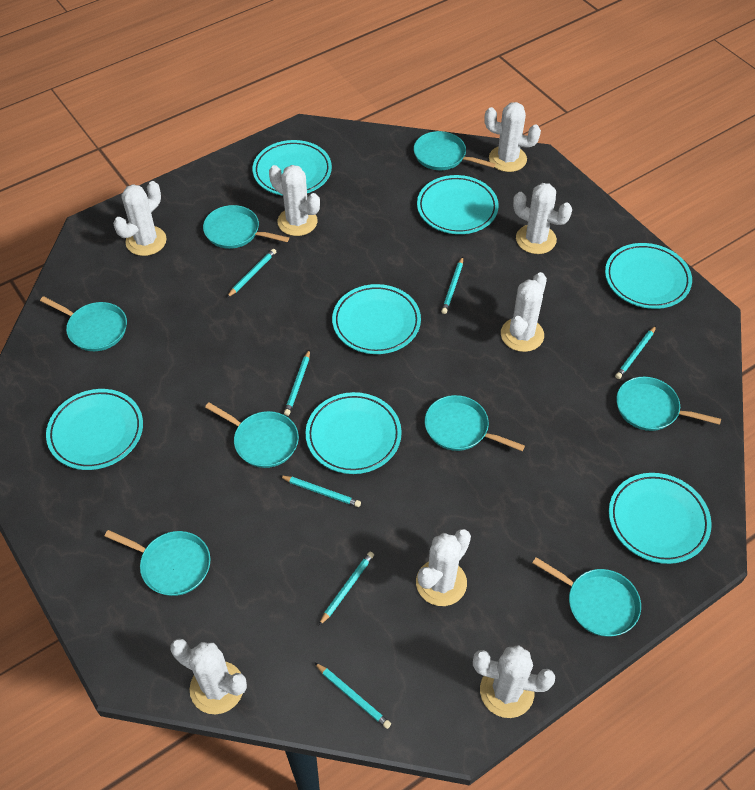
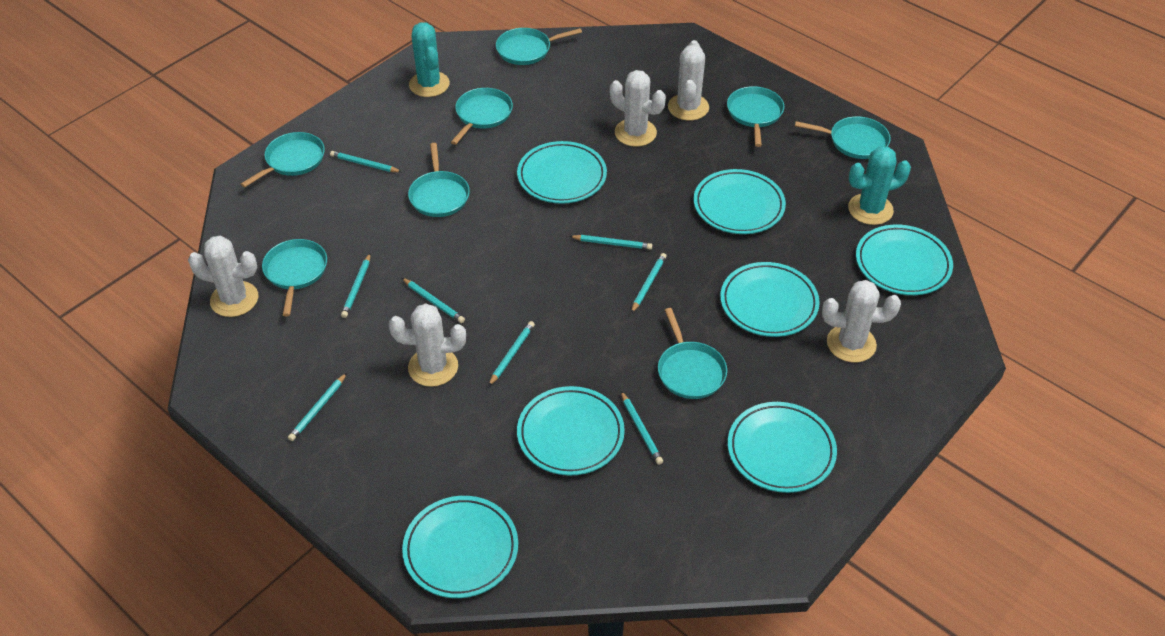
turquoise cactus: 0 -> 2
turquoise pencil: 7 -> 8
white cactus: 8 -> 5

